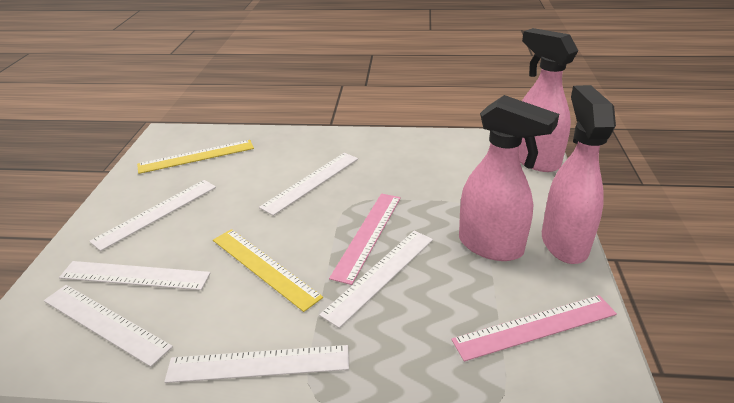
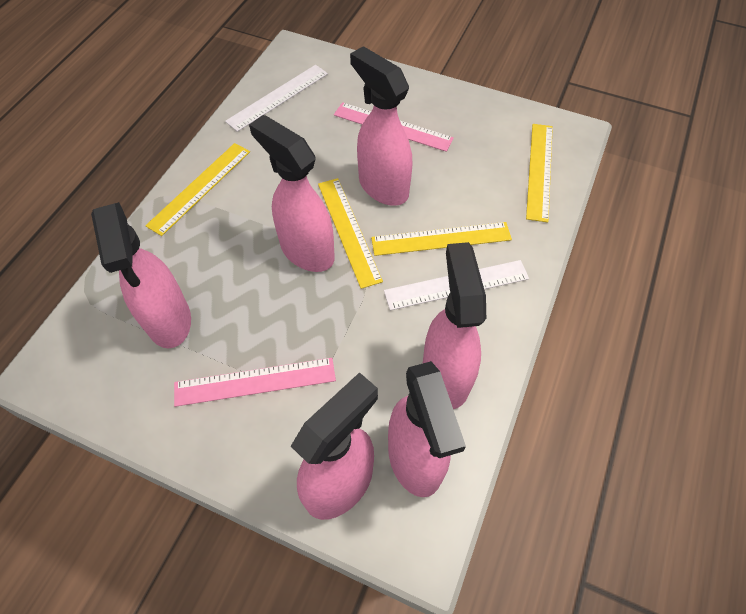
pink spray bottle: 3 -> 6
white ruler: 6 -> 2
yellow ruler: 2 -> 4

